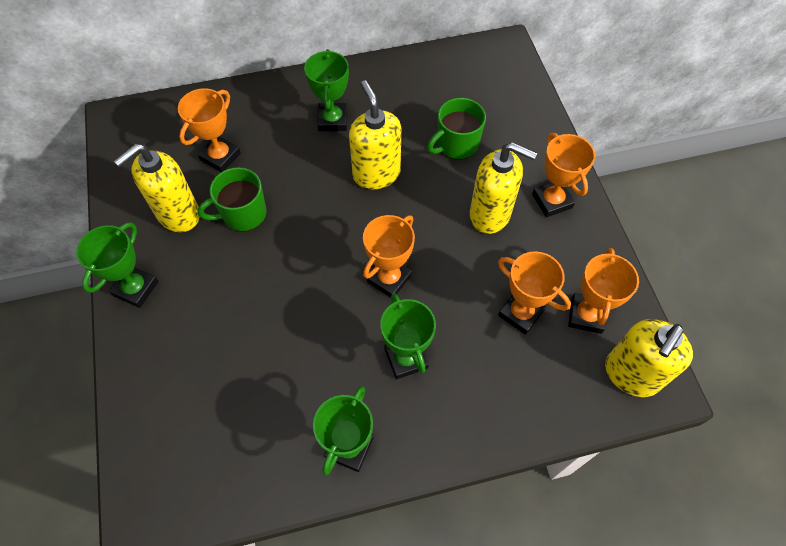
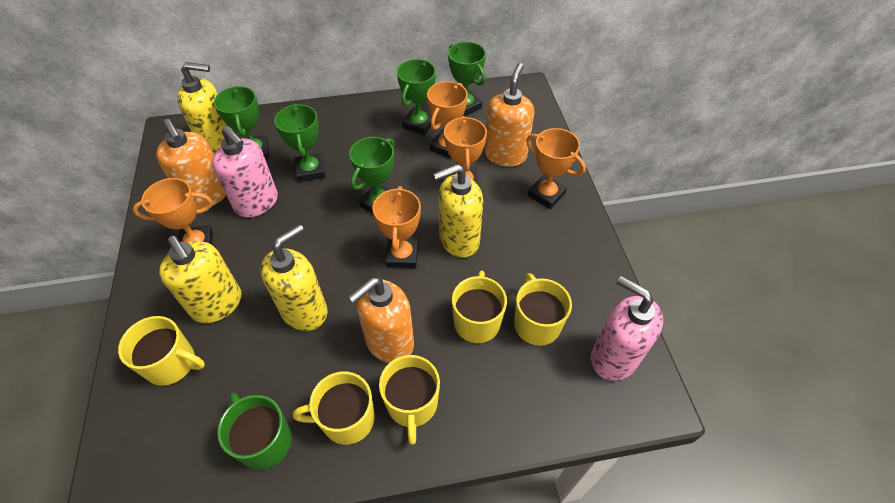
green mug: 2 -> 1
green trophy: 4 -> 5
orange soap dispenser: 0 -> 3
pink soap dispenser: 0 -> 2
yellow mug: 0 -> 5

